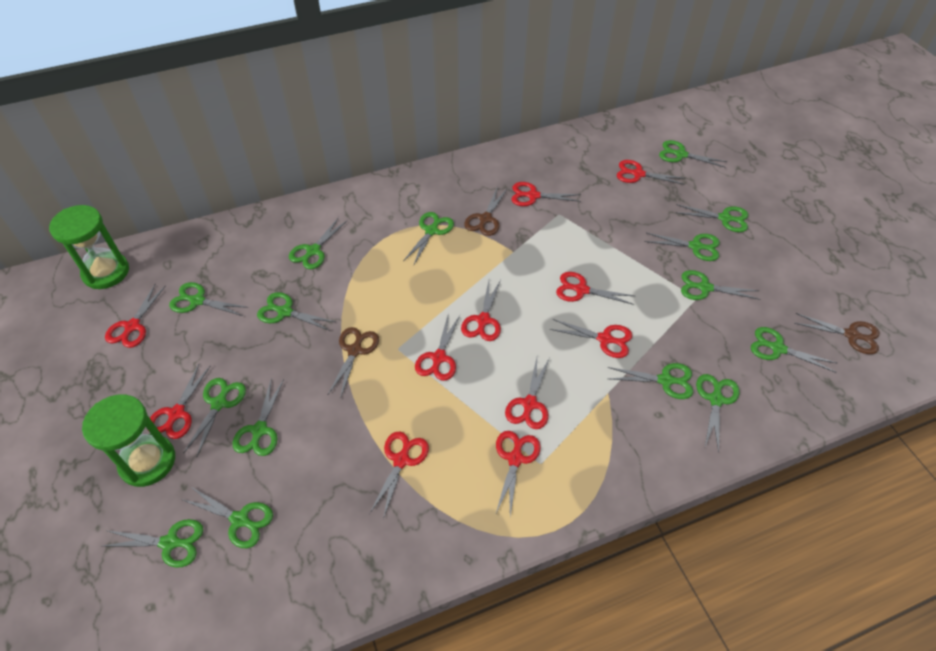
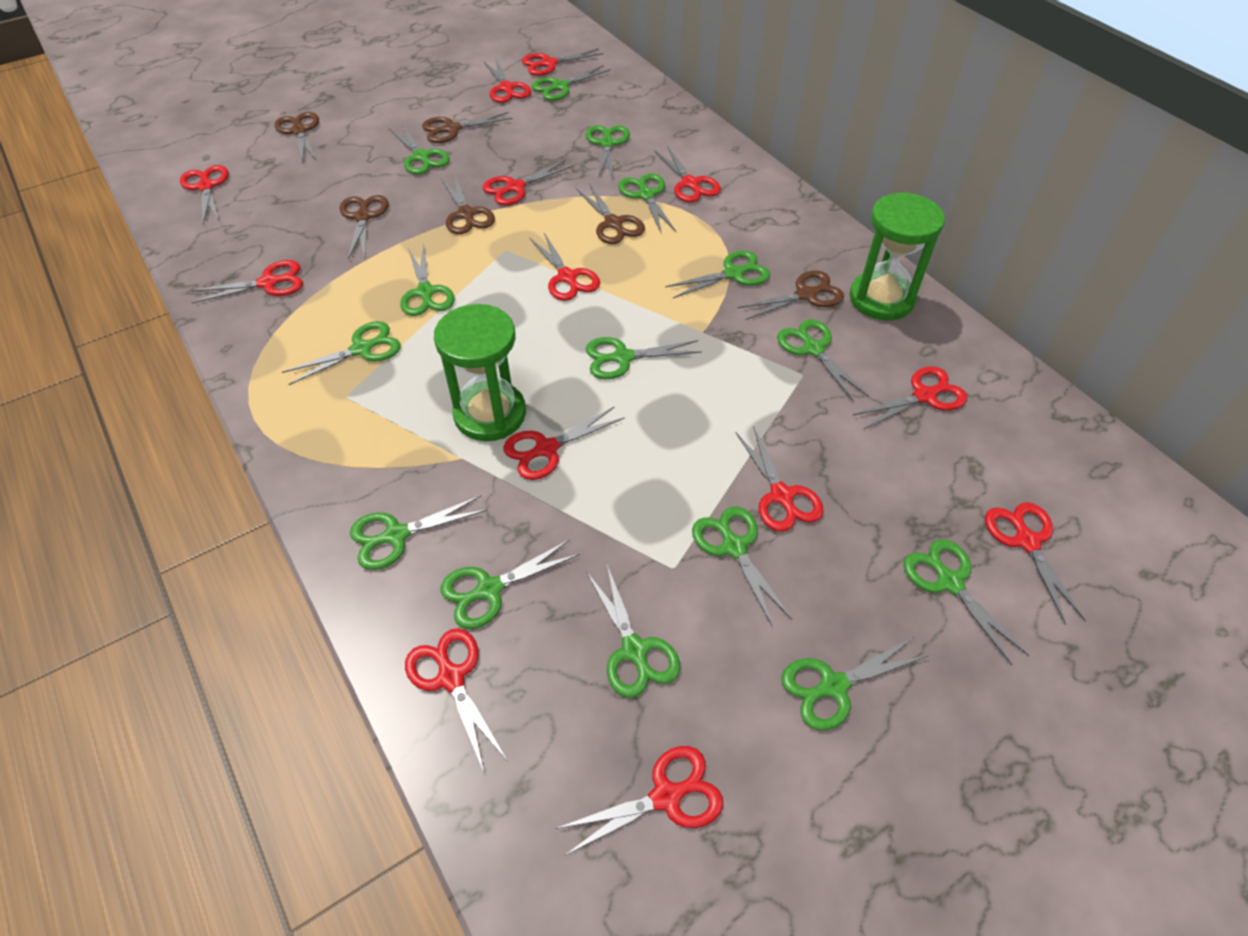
brown scissors: 3 -> 6
red scissors: 11 -> 13

